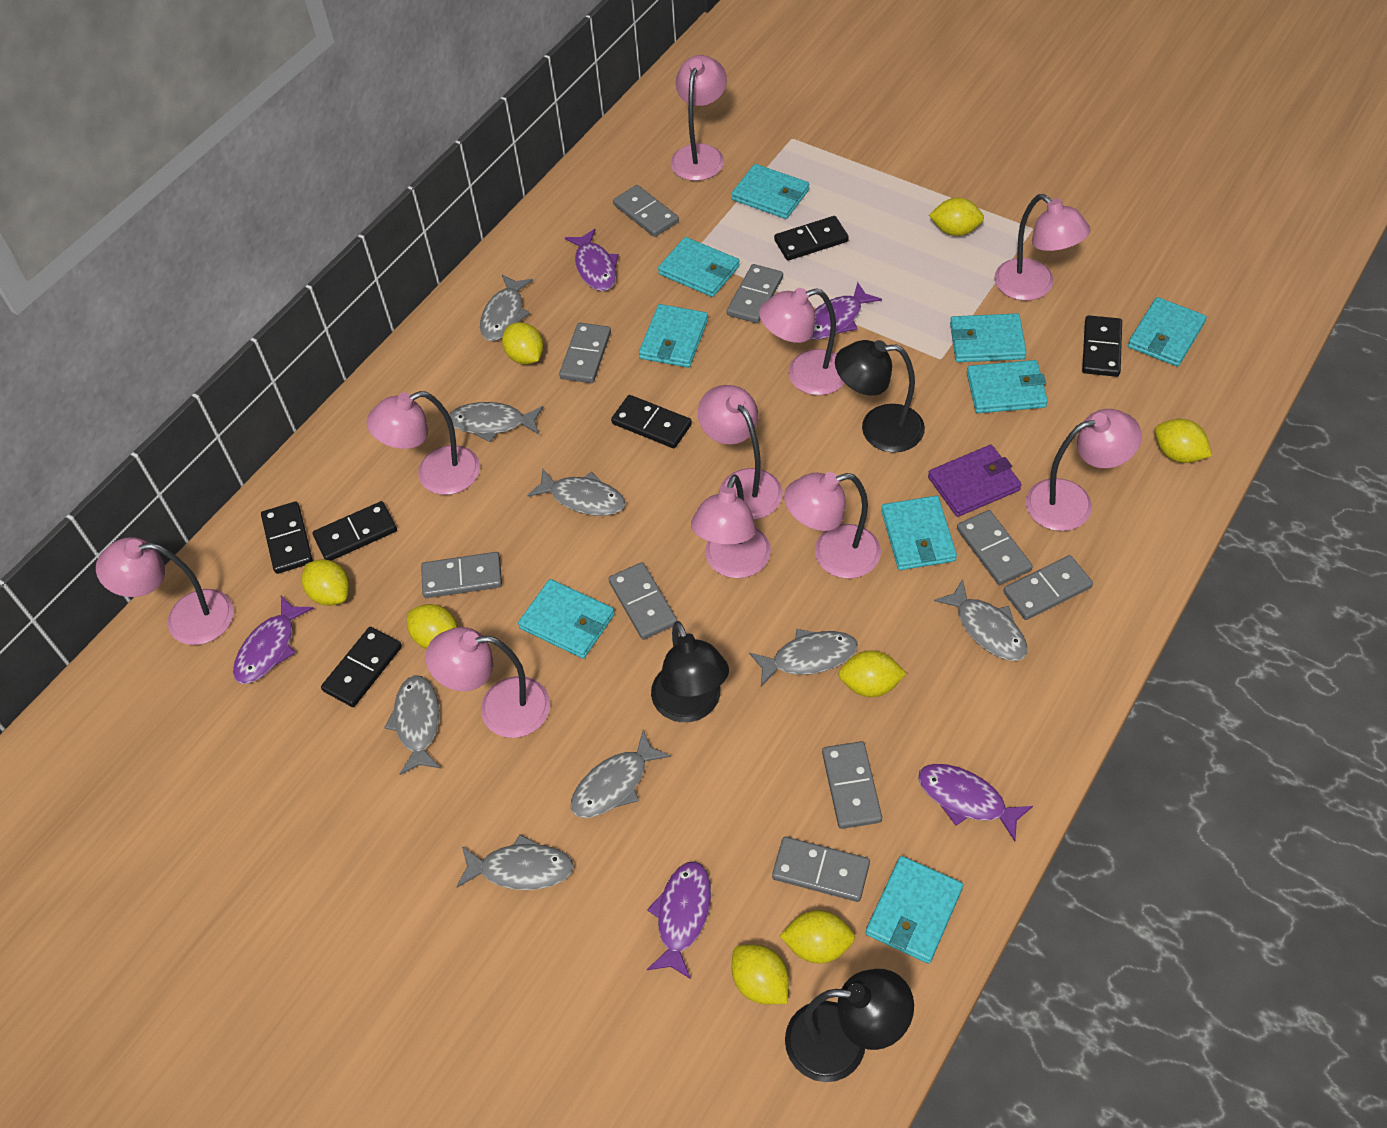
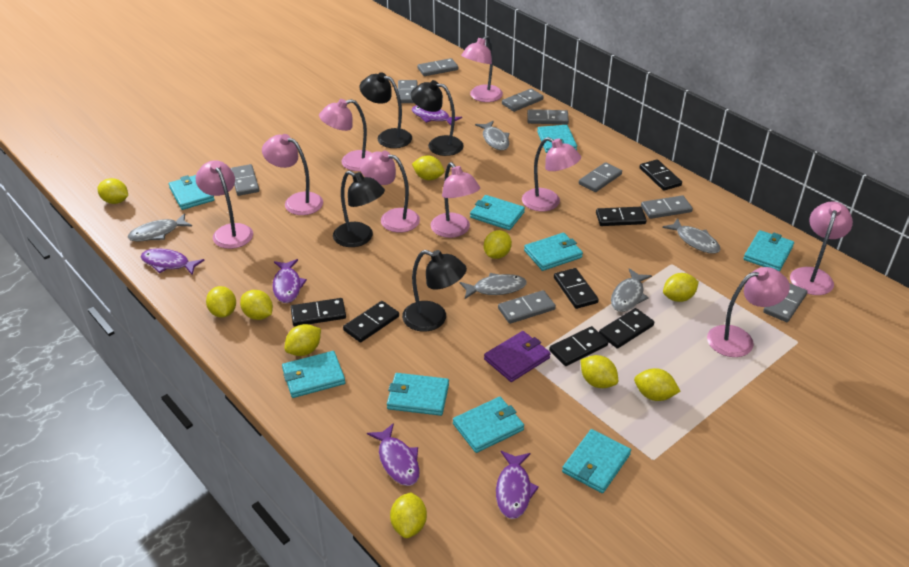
black domino: 6 -> 7
black lamp: 3 -> 4
grey fish: 8 -> 5
pink lamp: 10 -> 9
yellow lemon: 8 -> 10

